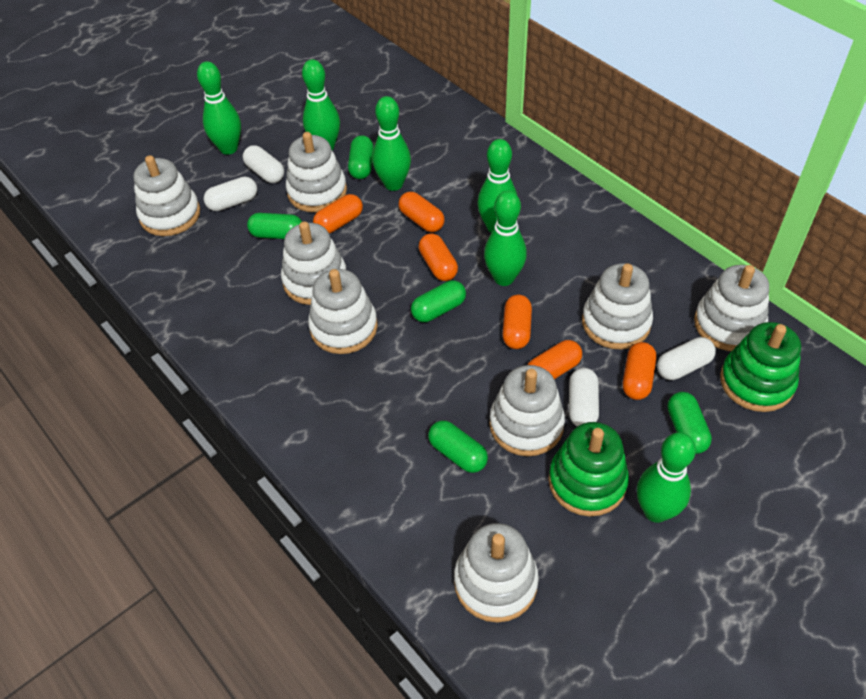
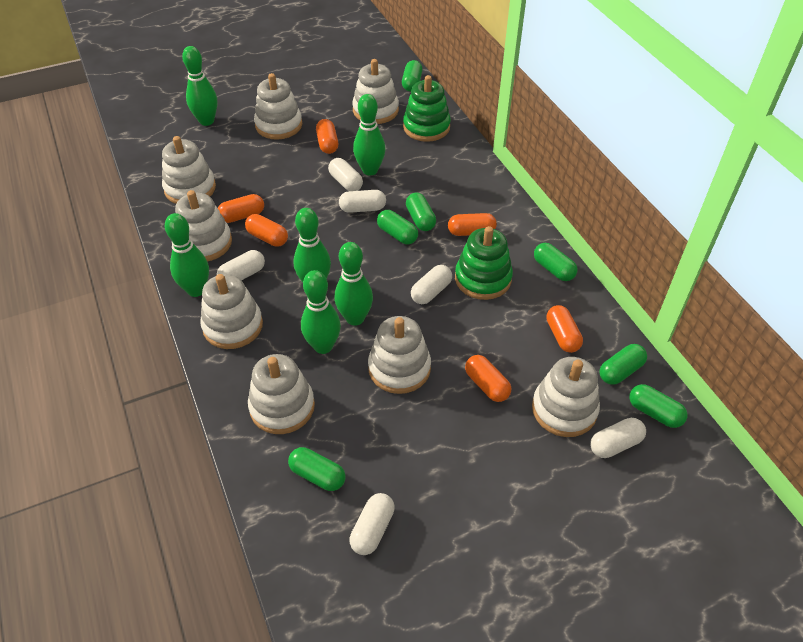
green capsule: 5 -> 7
white capsule: 4 -> 6

